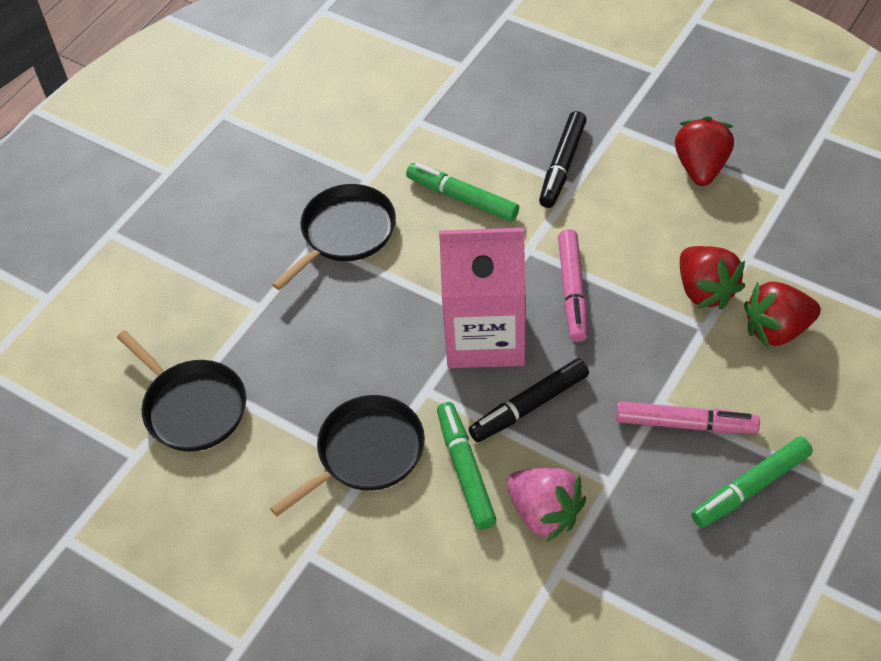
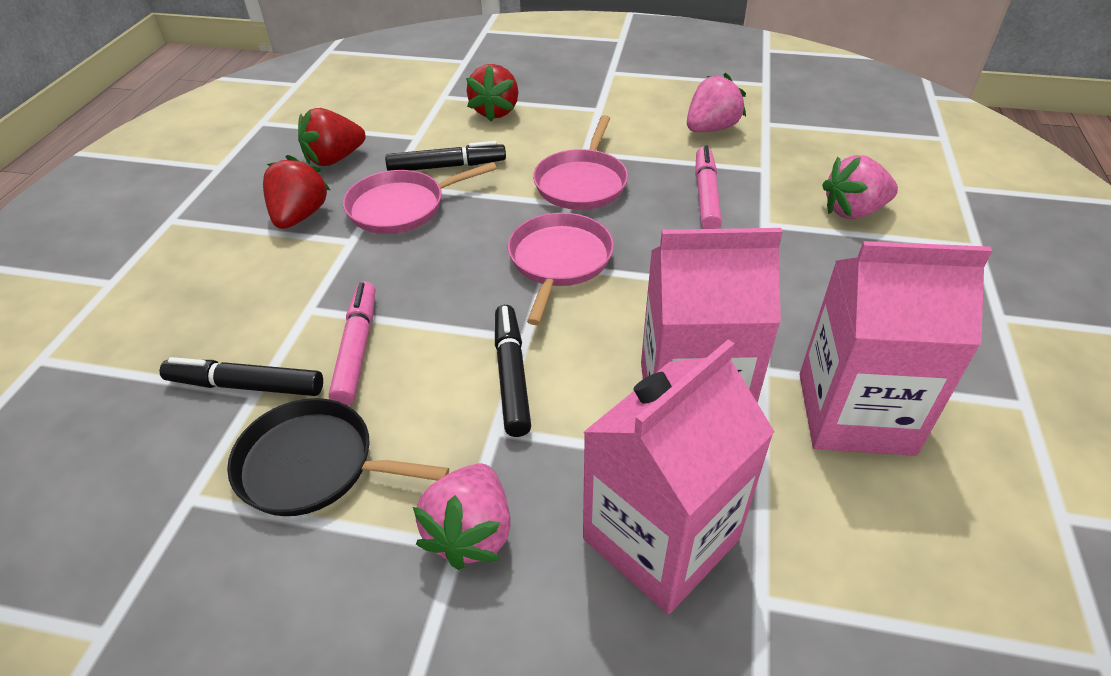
black marker: 2 -> 3
black pan: 3 -> 1
green marker: 3 -> 0
pink carton: 1 -> 3
pink pan: 0 -> 3
pink strawberry: 1 -> 3

